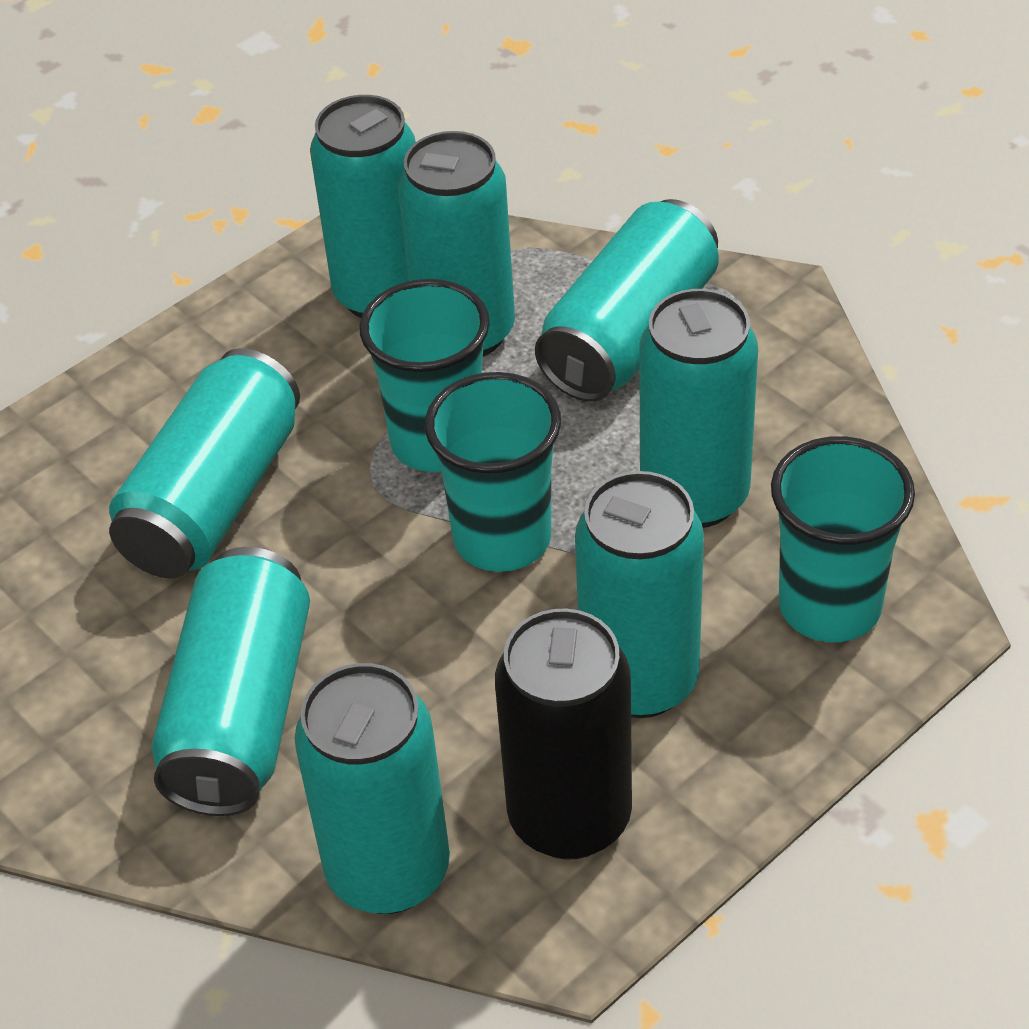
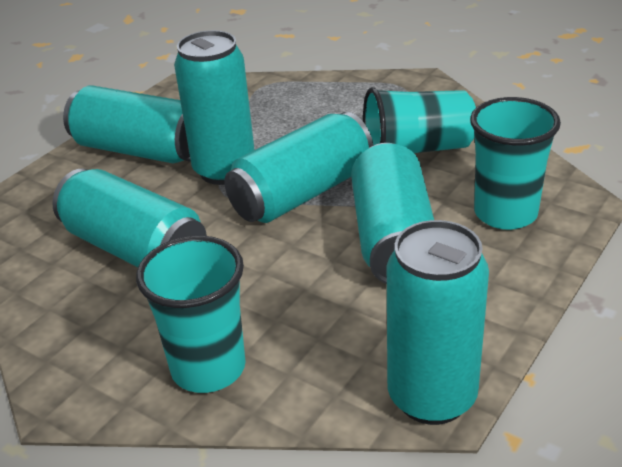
black can: 1 -> 0
turquoise can: 8 -> 6

